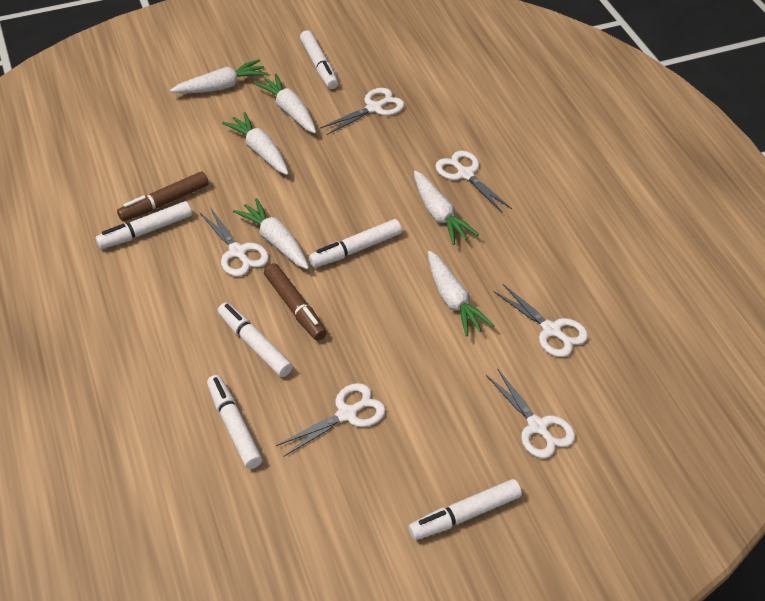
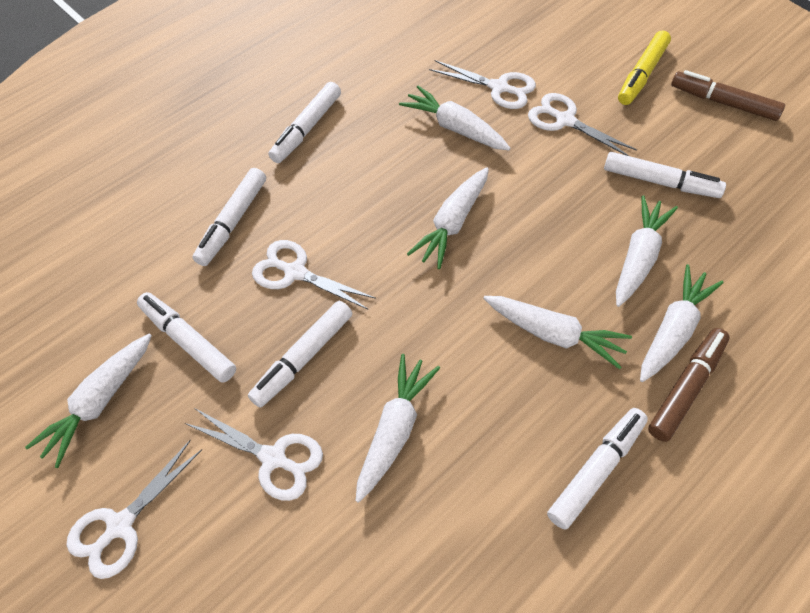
white carrot: 6 -> 7
white scissors: 6 -> 5
yellow marker: 0 -> 1

